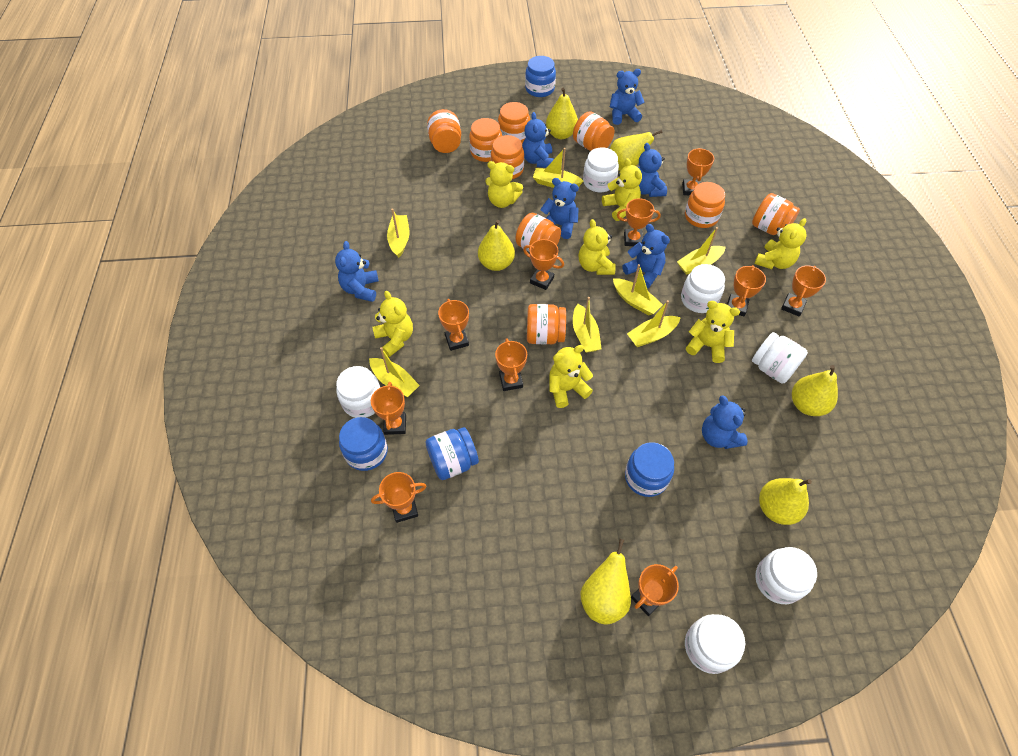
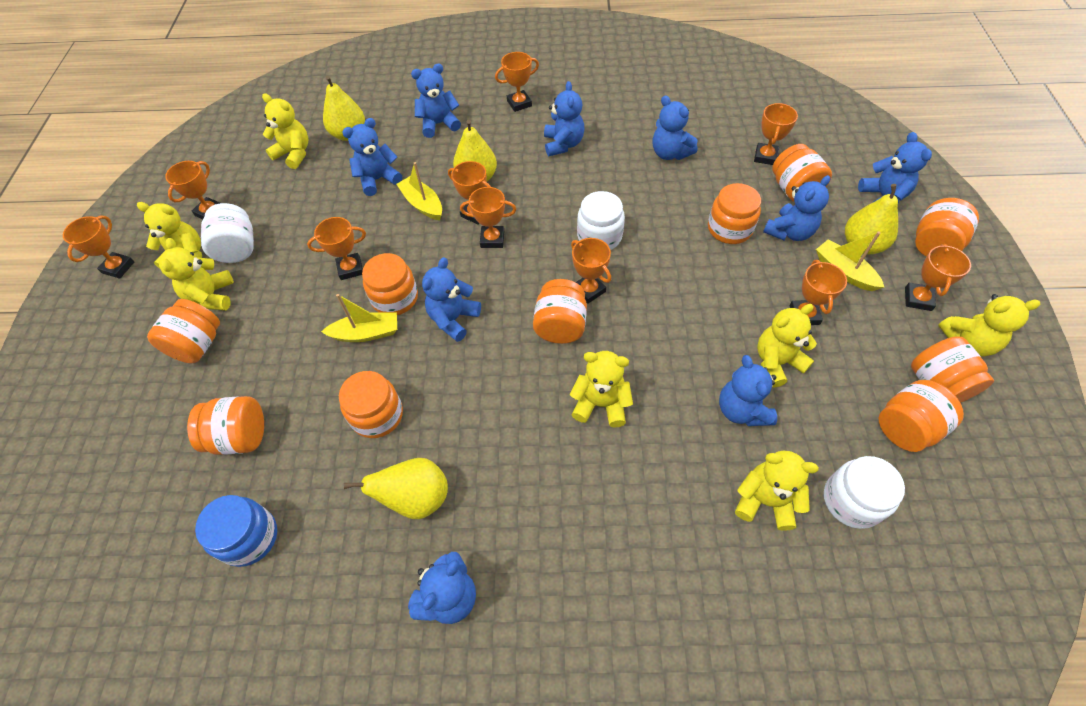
blue jar: 4 -> 1
blue teddy bear: 7 -> 9
orange jar: 9 -> 10
white jar: 6 -> 3
yellow boat: 7 -> 3
yellow pear: 6 -> 4

